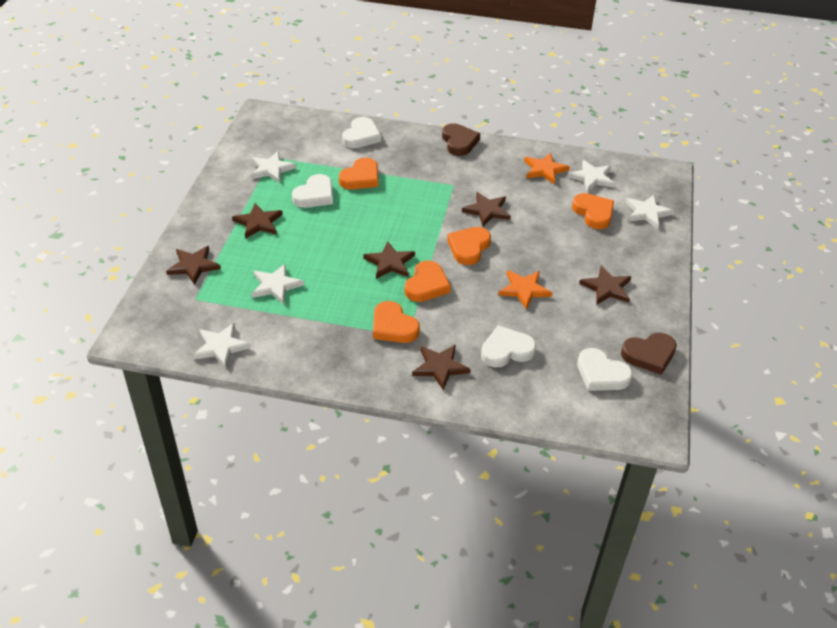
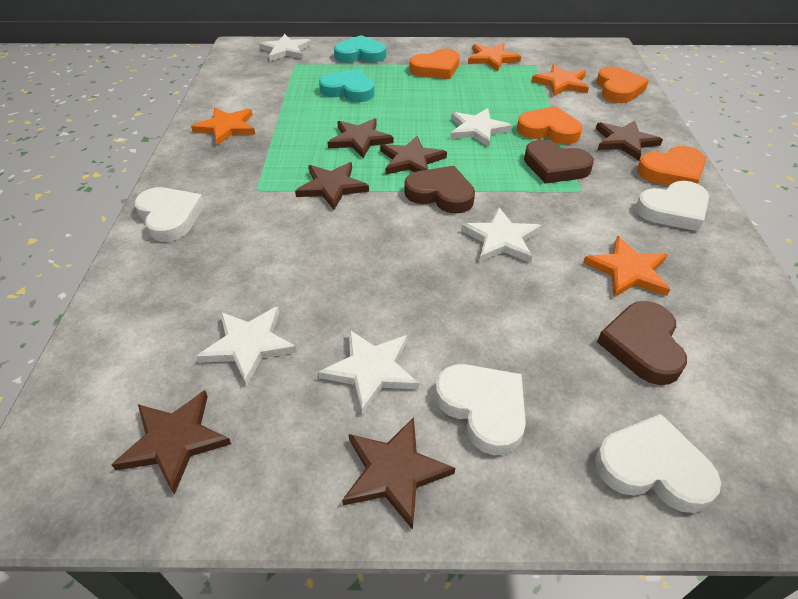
brown heart: 2 -> 3
orange heart: 5 -> 4
orange star: 2 -> 4
turquoise heart: 0 -> 2

